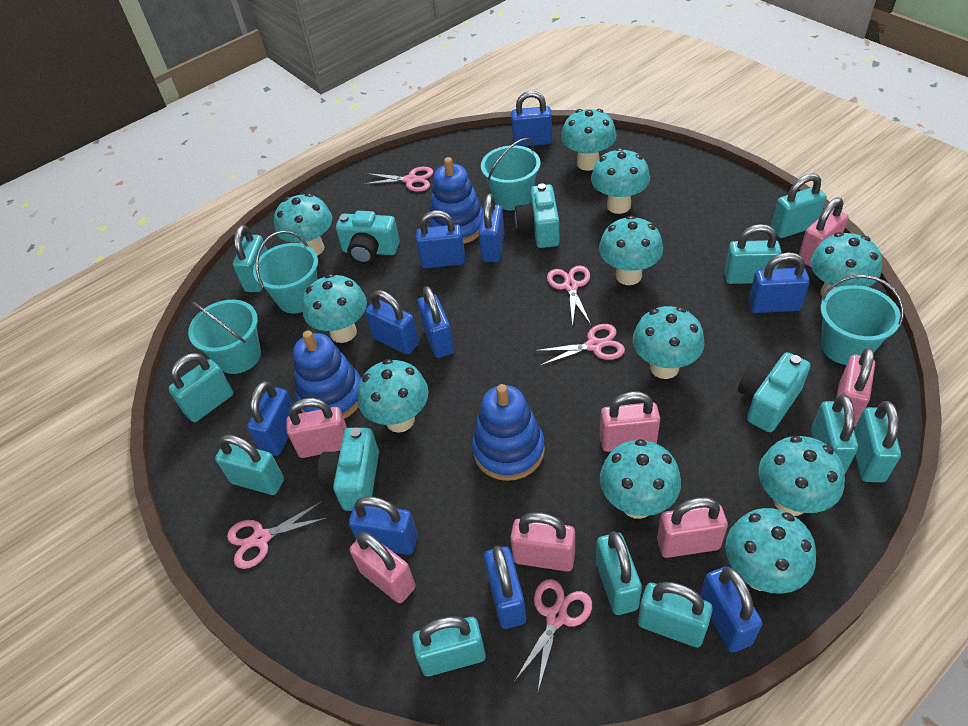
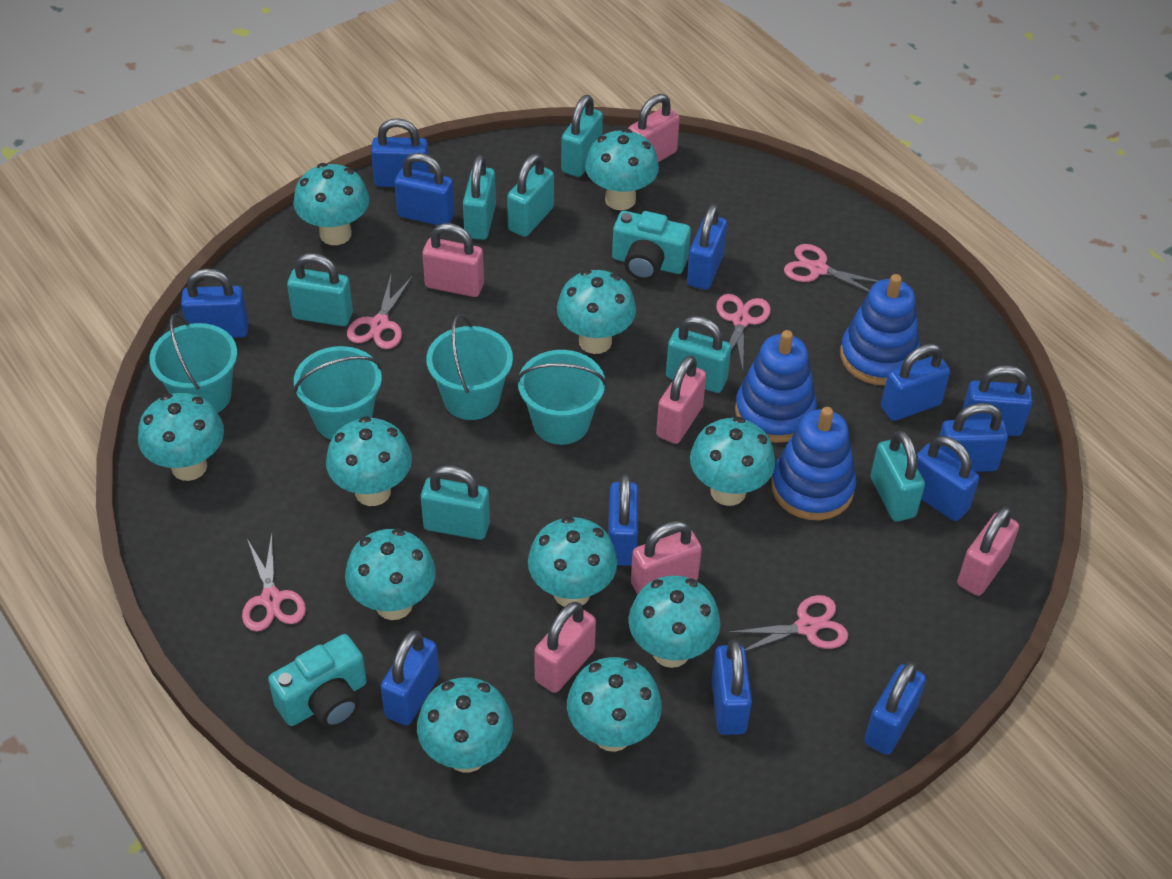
blue padlock: 10 -> 12
pink padlock: 7 -> 6
turquoise camera: 4 -> 2
turquoise padlock: 10 -> 7

